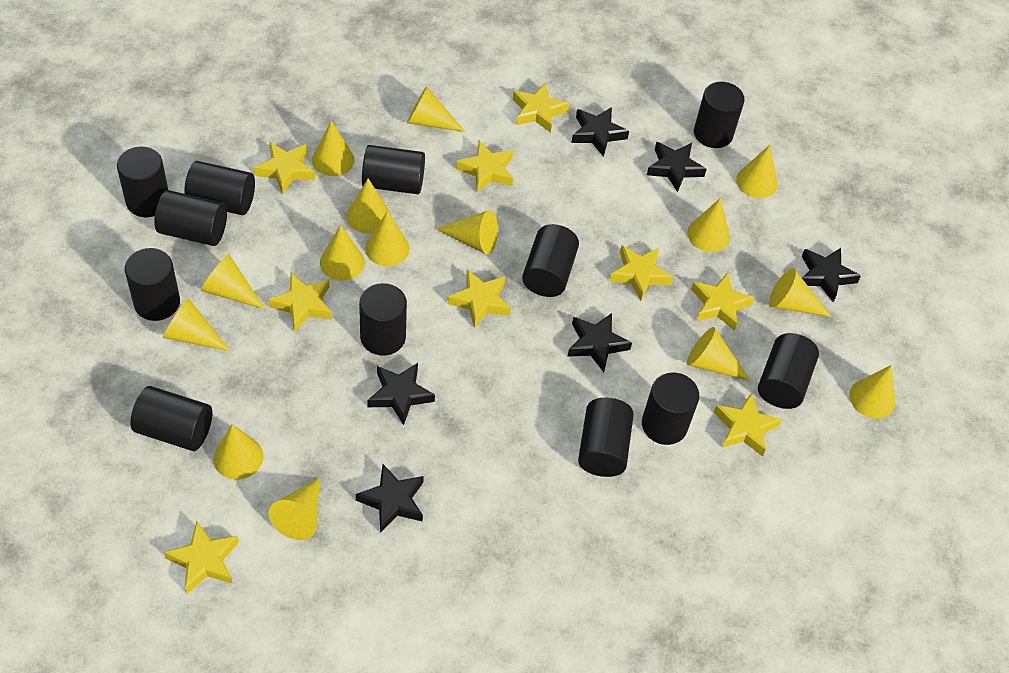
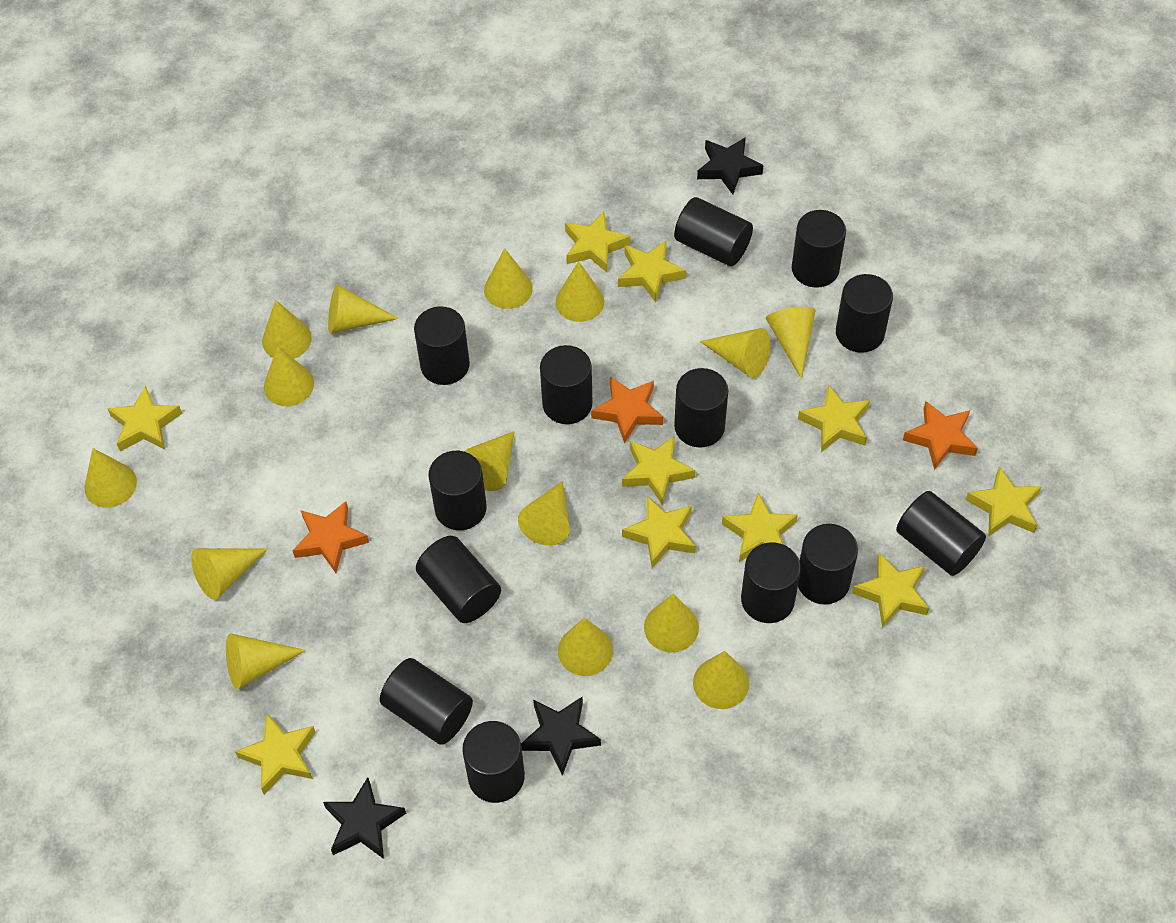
black cylinder: 12 -> 13
black star: 6 -> 3
orange star: 0 -> 3
yellow star: 9 -> 10

